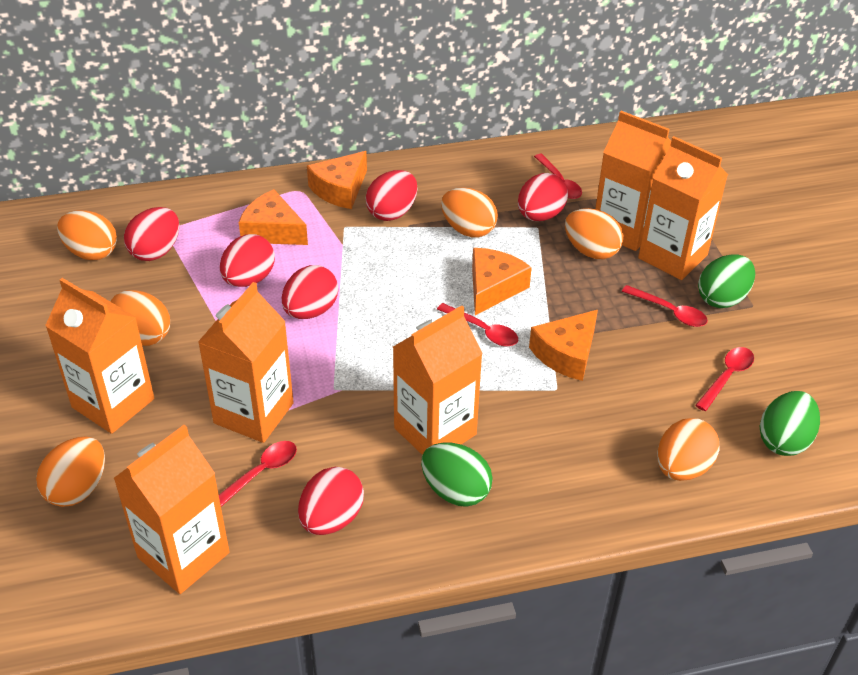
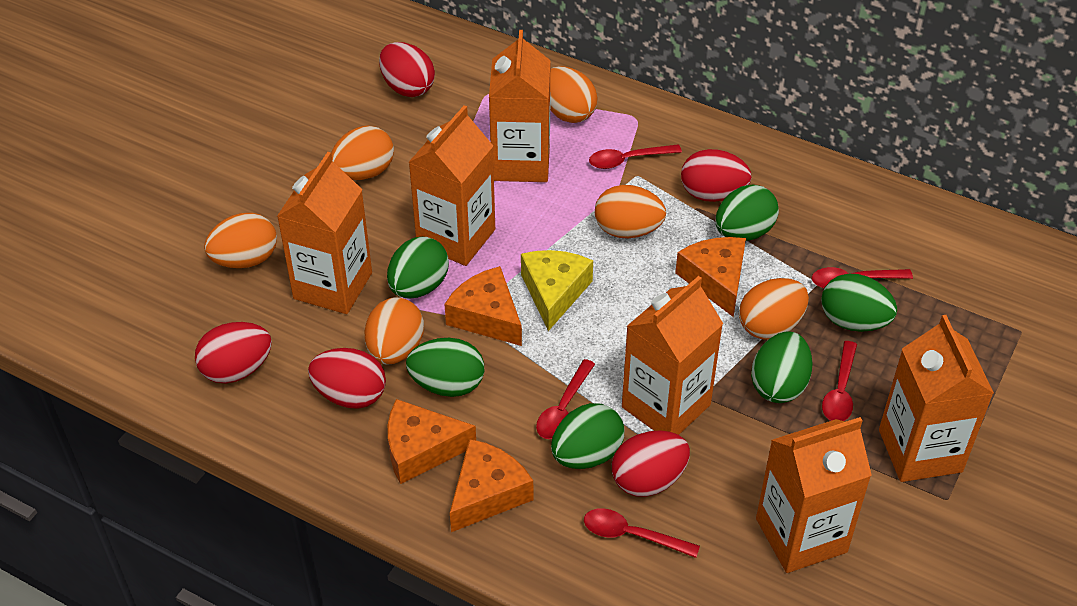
green egg: 3 -> 6
red egg: 6 -> 5
yellow cheese: 0 -> 1

